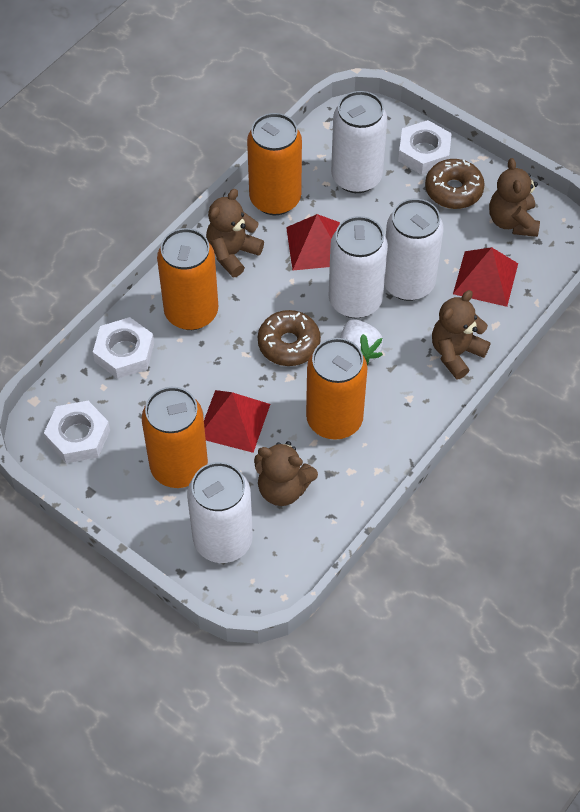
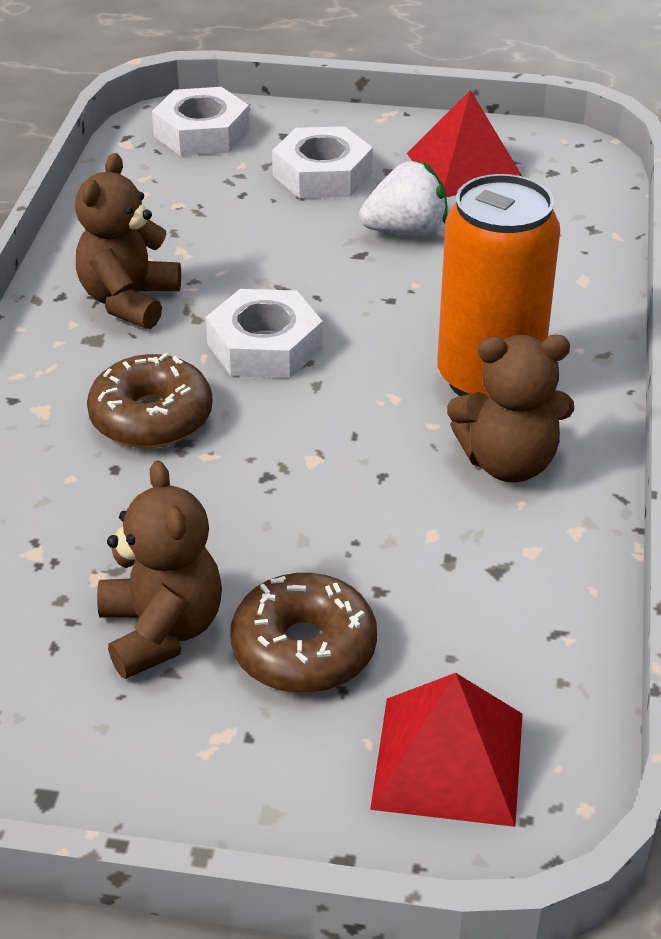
brown teddy bear: 4 -> 3
orange can: 4 -> 1
red pyramid: 3 -> 2
white can: 4 -> 0

